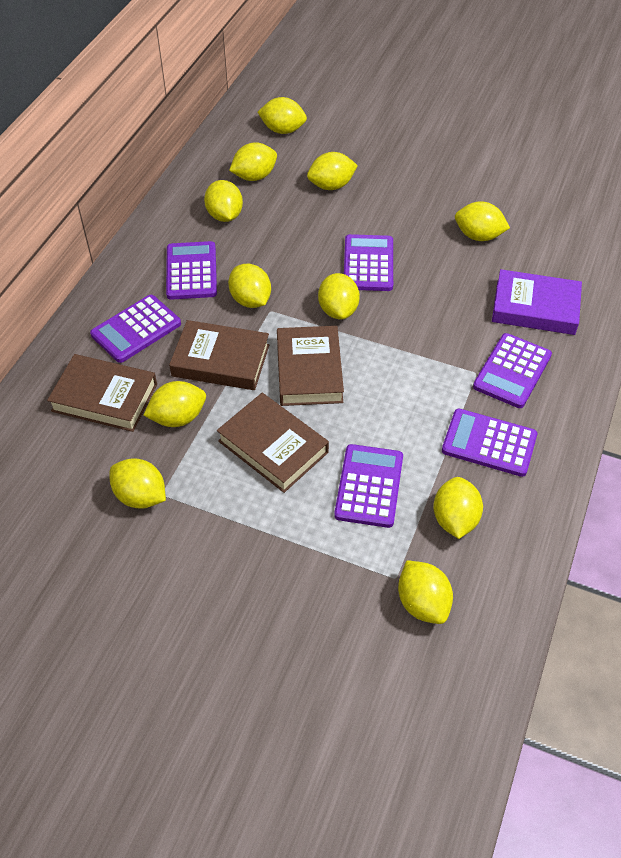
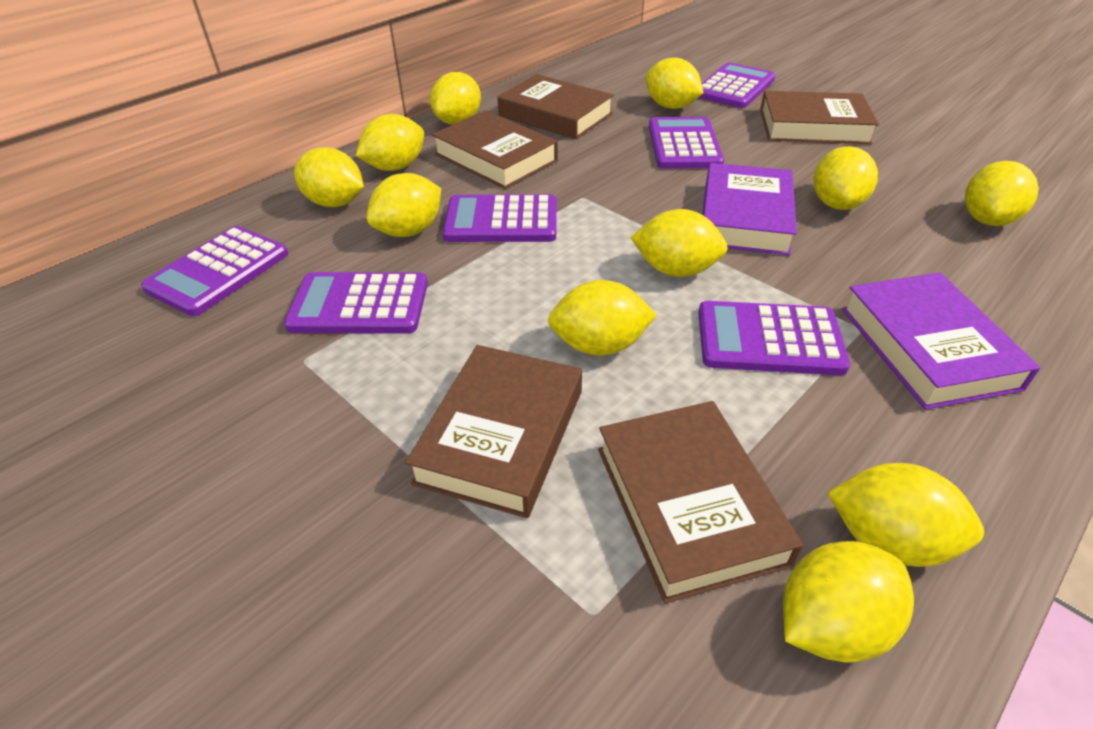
brown book: 4 -> 5
purple book: 1 -> 2

